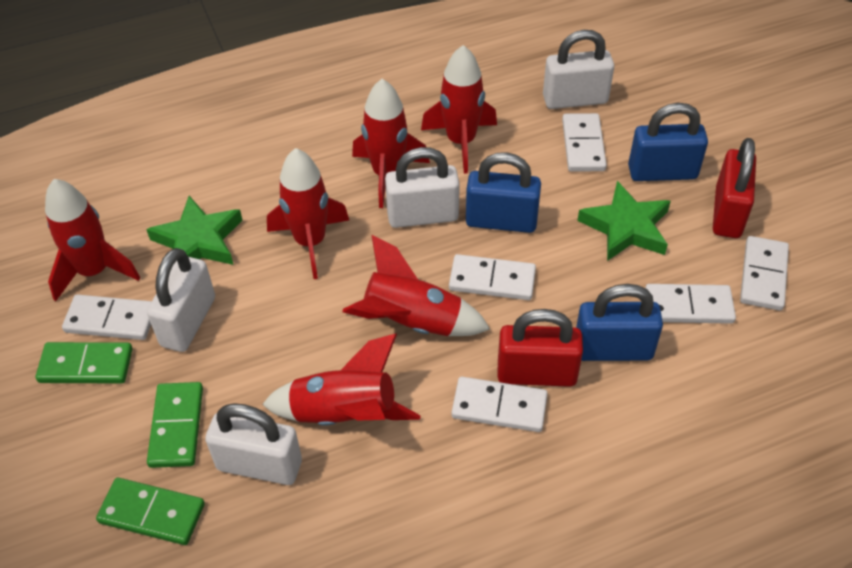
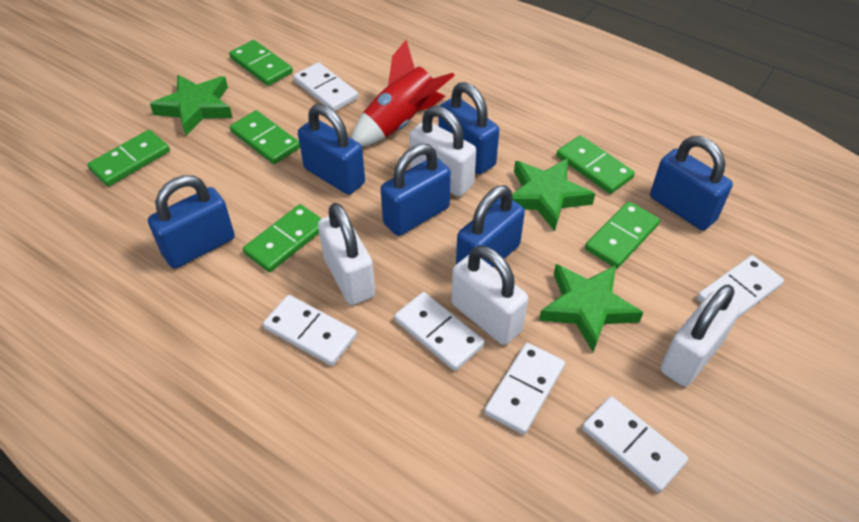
blue padlock: 3 -> 6
green domino: 3 -> 6
green star: 2 -> 3
red padlock: 2 -> 0
red rocket: 6 -> 1

